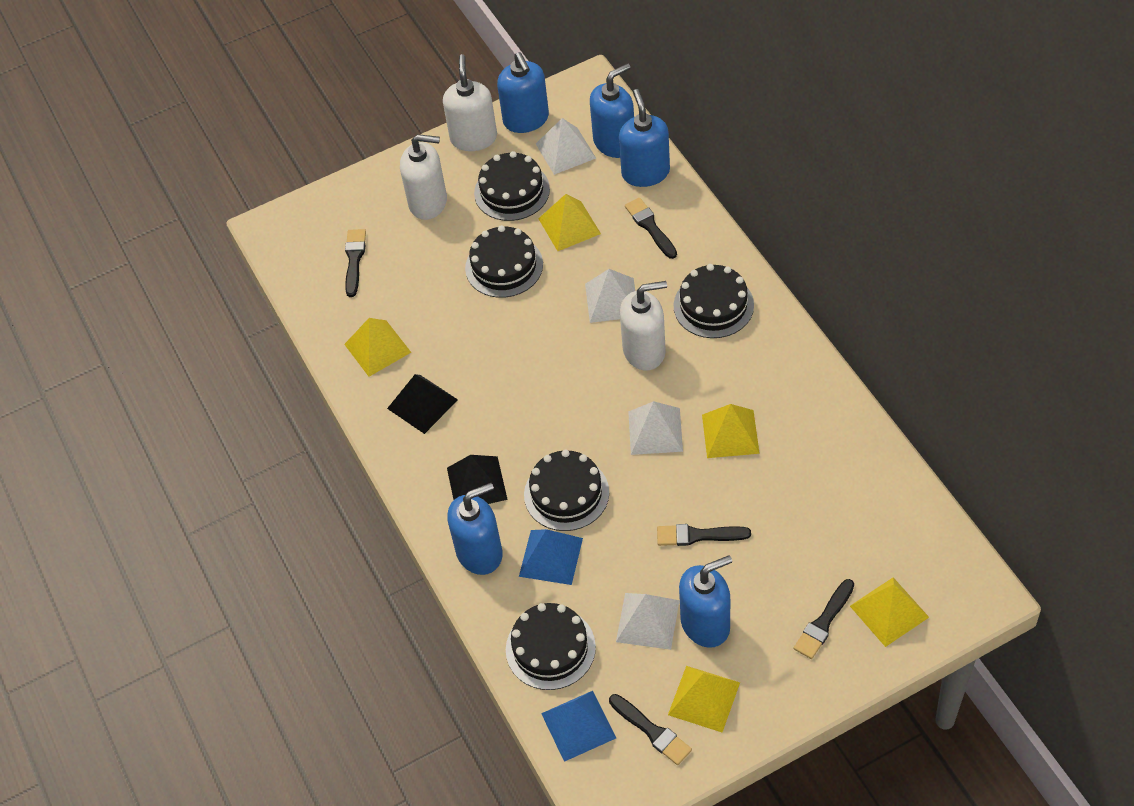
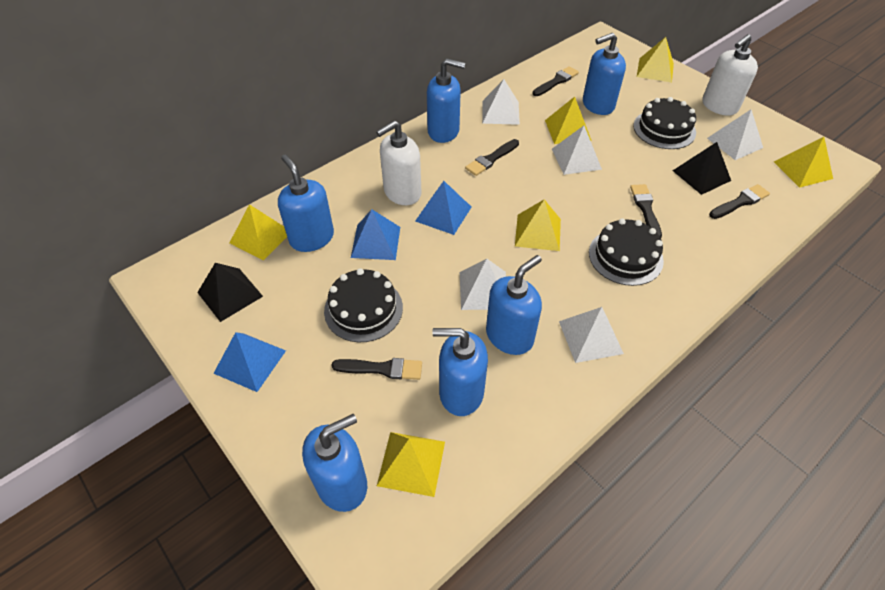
black cake: 5 -> 3
blue pyramid: 2 -> 3
blue soap dispenser: 5 -> 6
white pyramid: 4 -> 5
white soap dispenser: 3 -> 2
yellow pyramid: 5 -> 6

